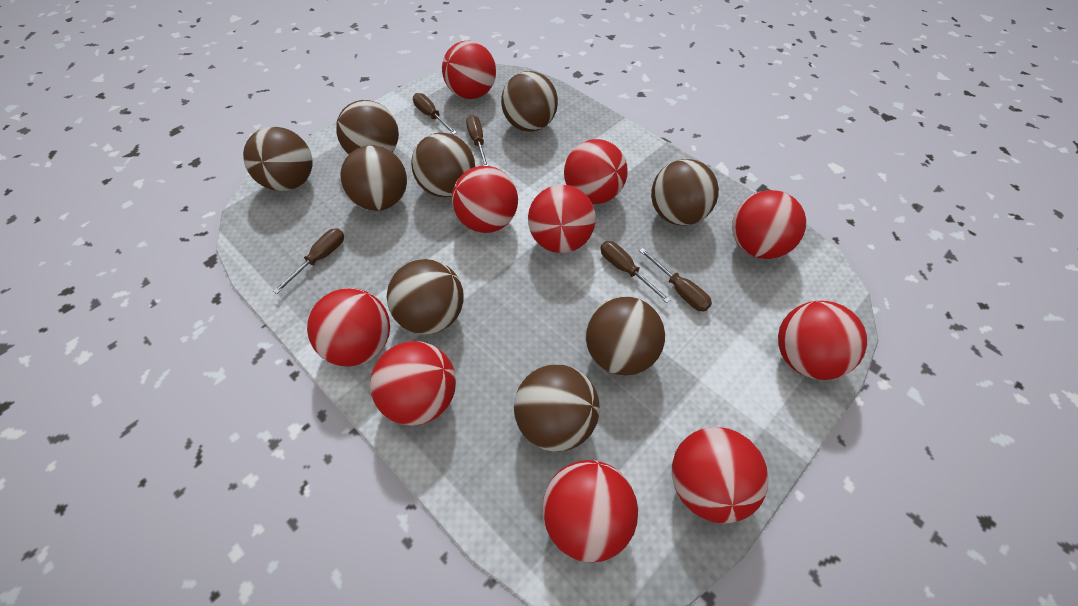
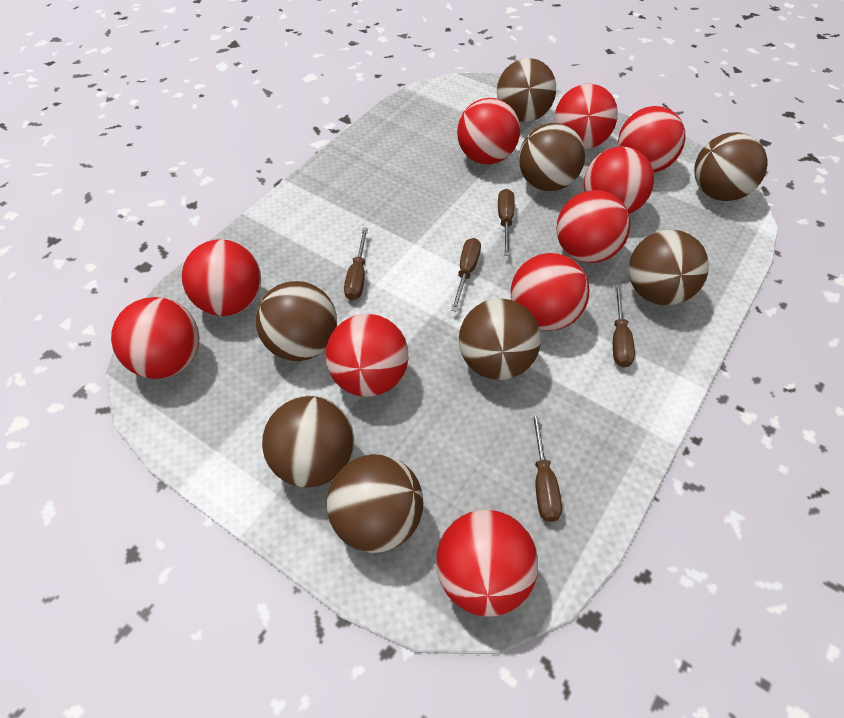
brown ball: 9 -> 8

